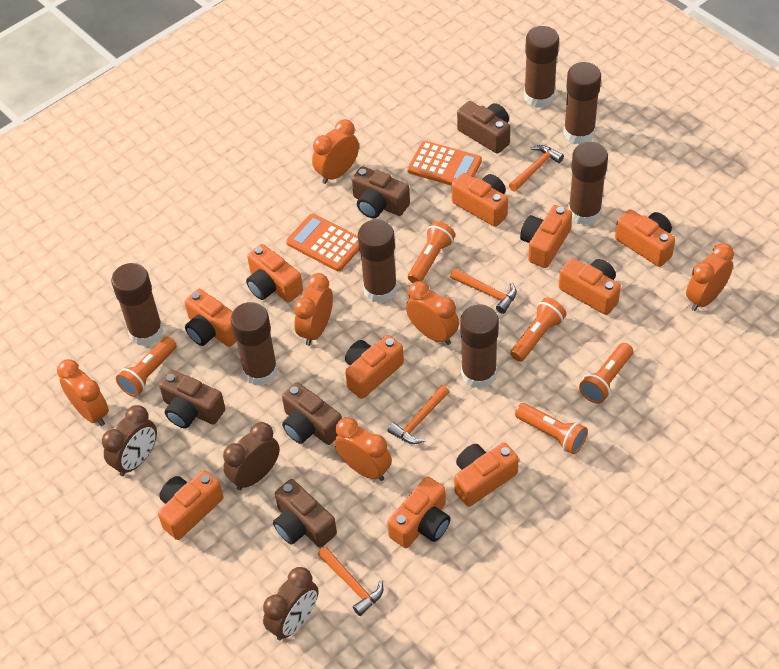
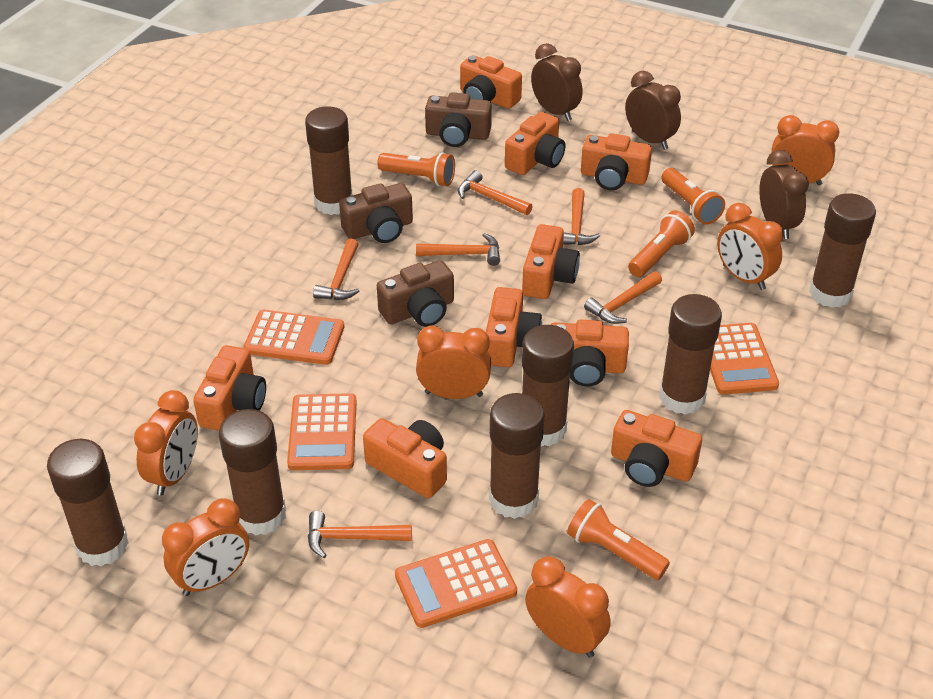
brown camera: 5 -> 3
orange calculator: 2 -> 4
orange camera: 10 -> 9
orange flashlight: 5 -> 4
orange hammer: 4 -> 6

